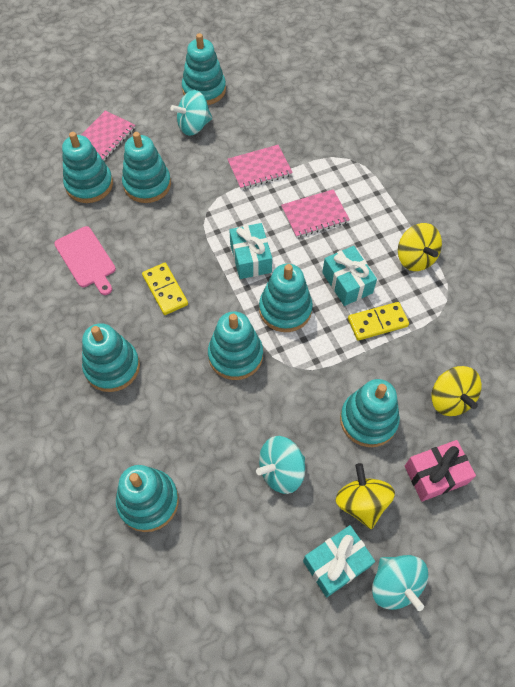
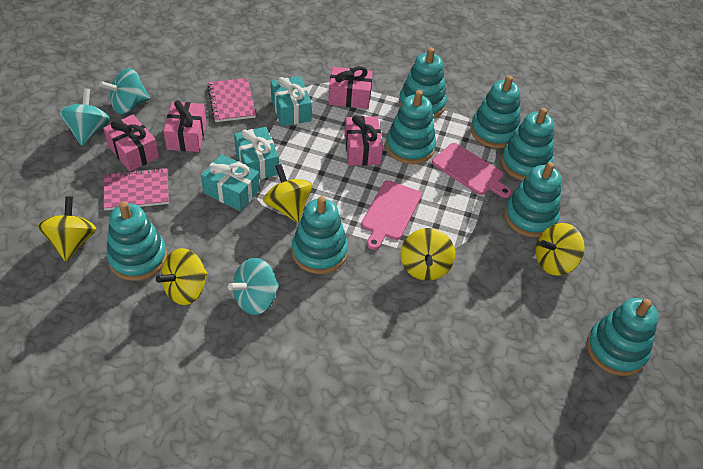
pink cutting board: 1 -> 2
pink gift: 1 -> 4
pink notebook: 3 -> 2
yellow domino: 2 -> 0
yellow spinning top: 3 -> 5

